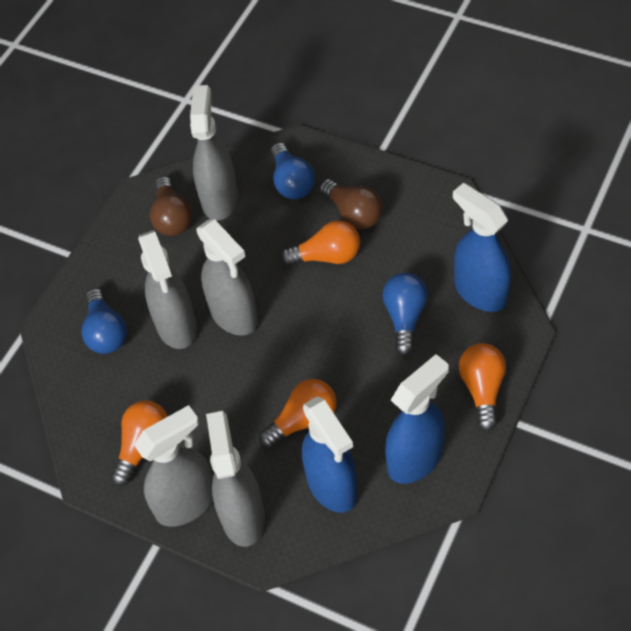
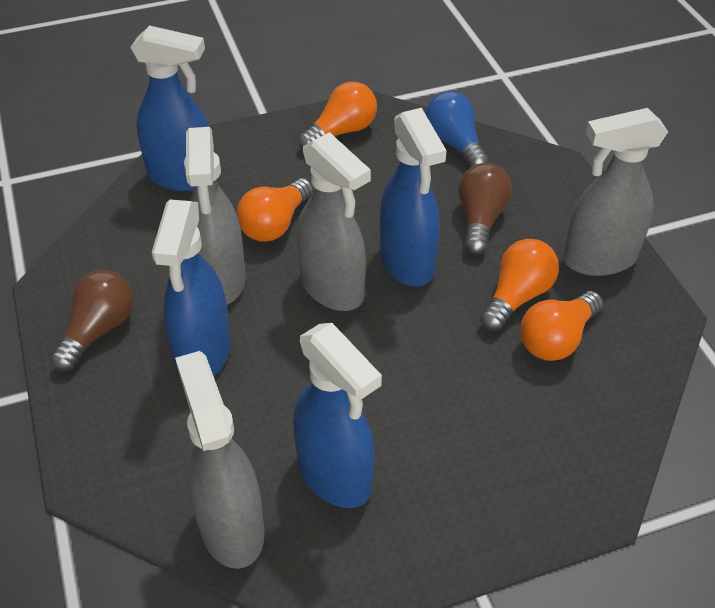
blue light bulb: 3 -> 1
blue spray bottle: 3 -> 4
grey spray bottle: 5 -> 4

